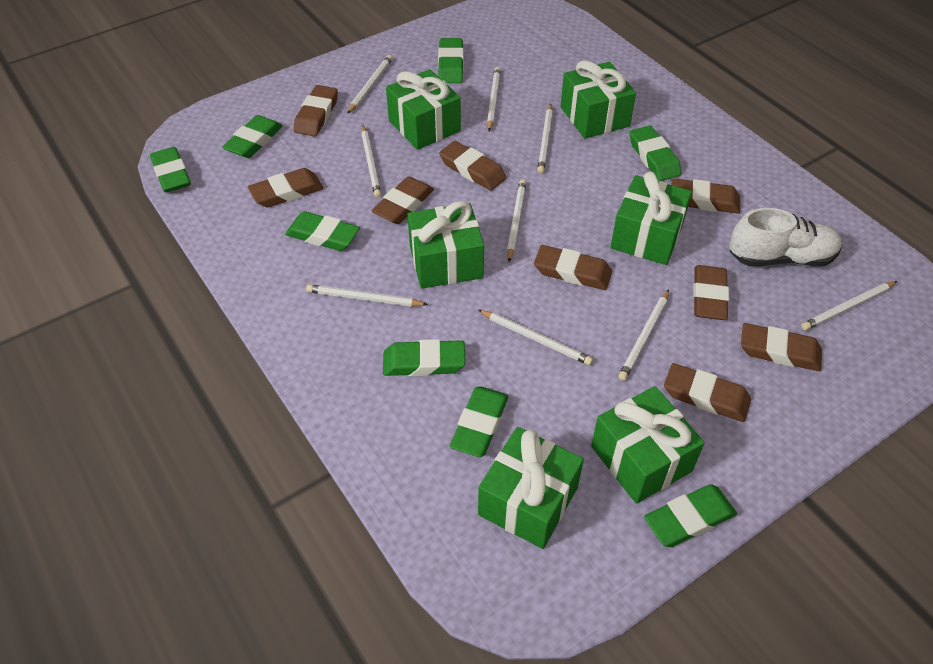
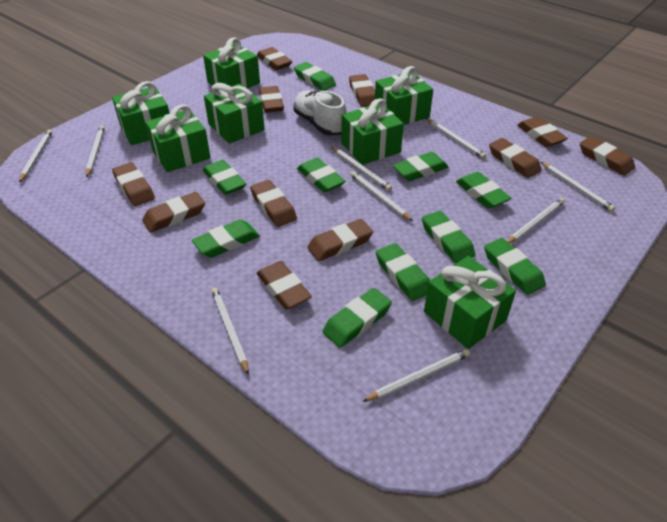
brown eraser: 9 -> 11
green eraser: 8 -> 10
green gift: 6 -> 7

